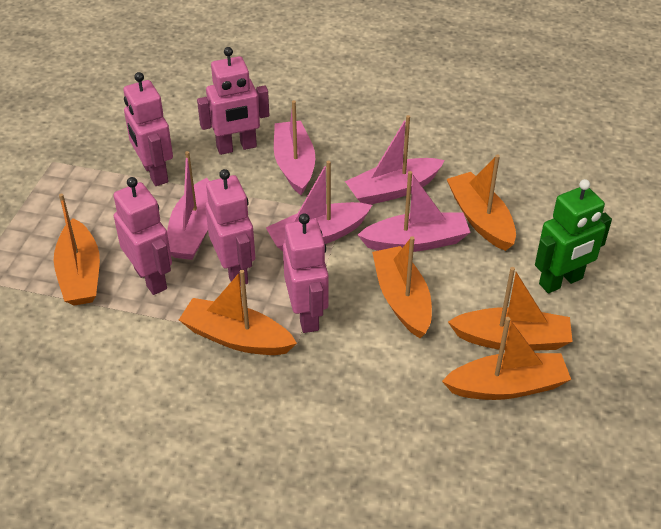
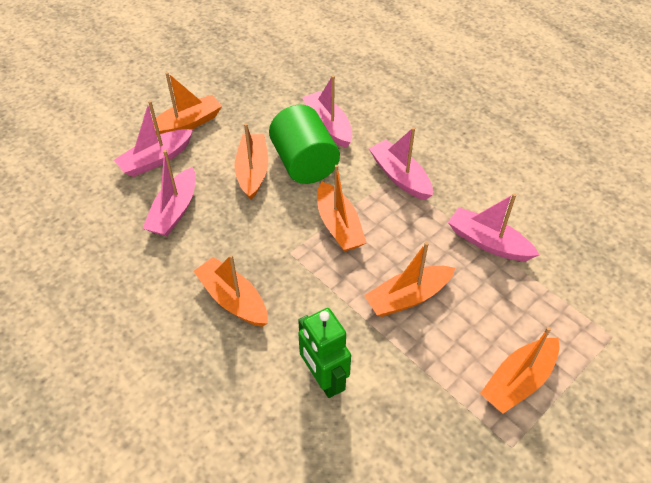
green cylinder: 0 -> 1
pink robot: 5 -> 0

